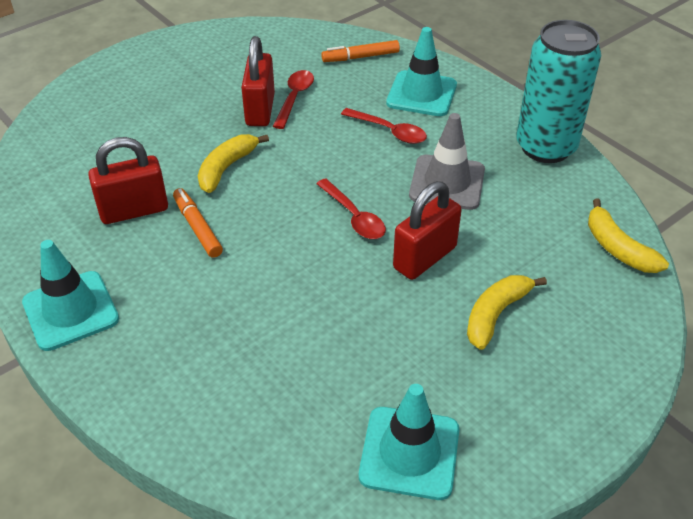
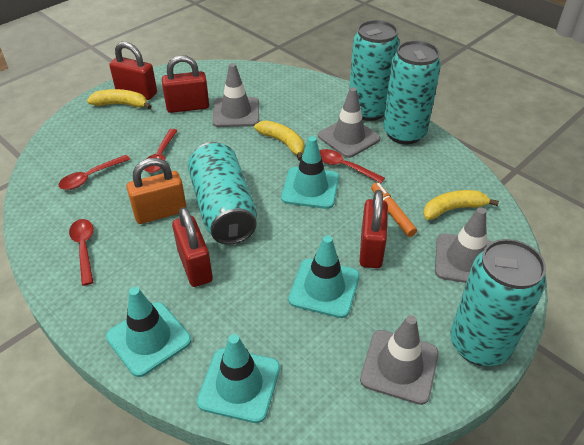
grey traffic cone: 1 -> 4
orange marker: 2 -> 1
orange padlock: 0 -> 1
red padlock: 3 -> 4
red spoon: 3 -> 4
turquoise can: 1 -> 4
turquoise traffic cone: 3 -> 4

